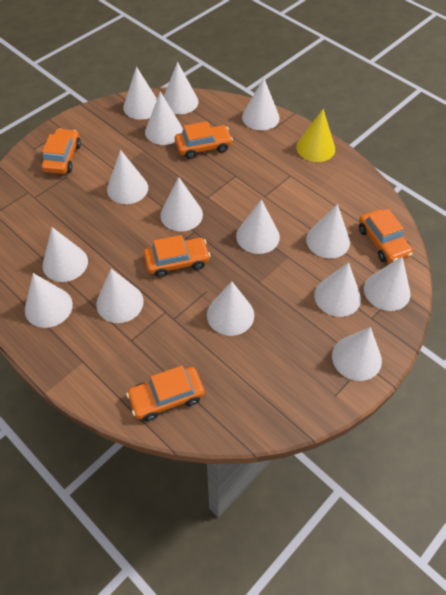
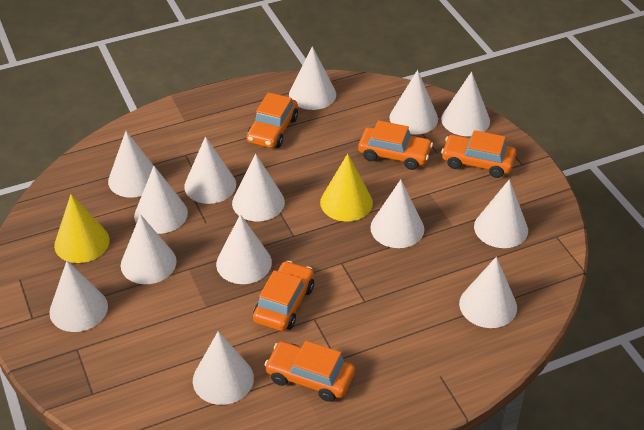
white cone: 15 -> 14
yellow cone: 1 -> 2

